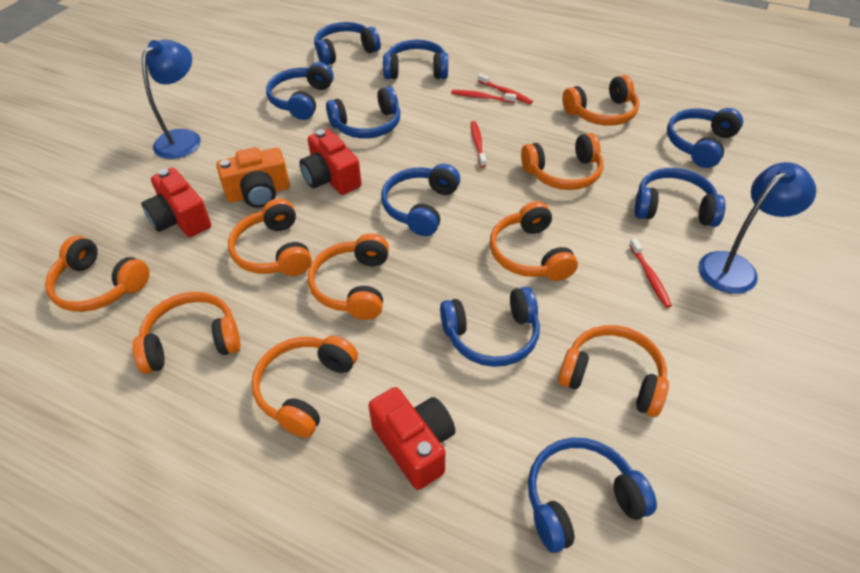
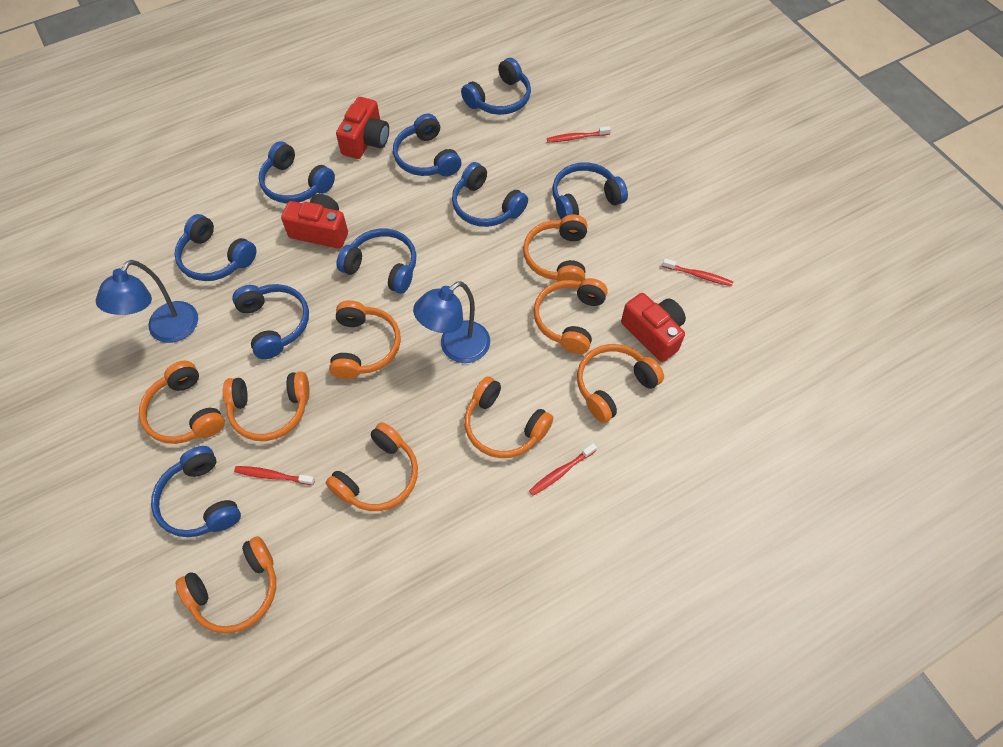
orange camera: 1 -> 0

